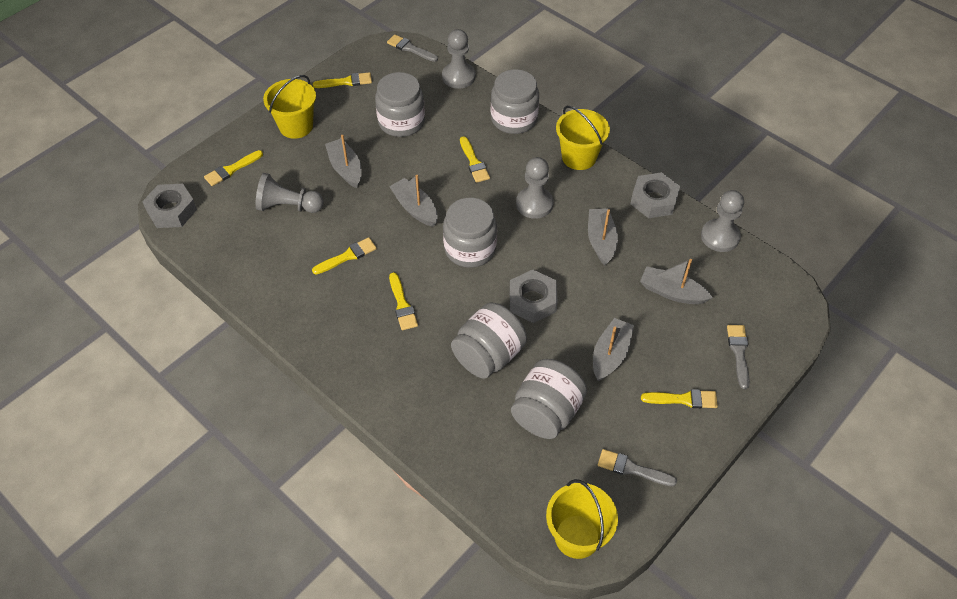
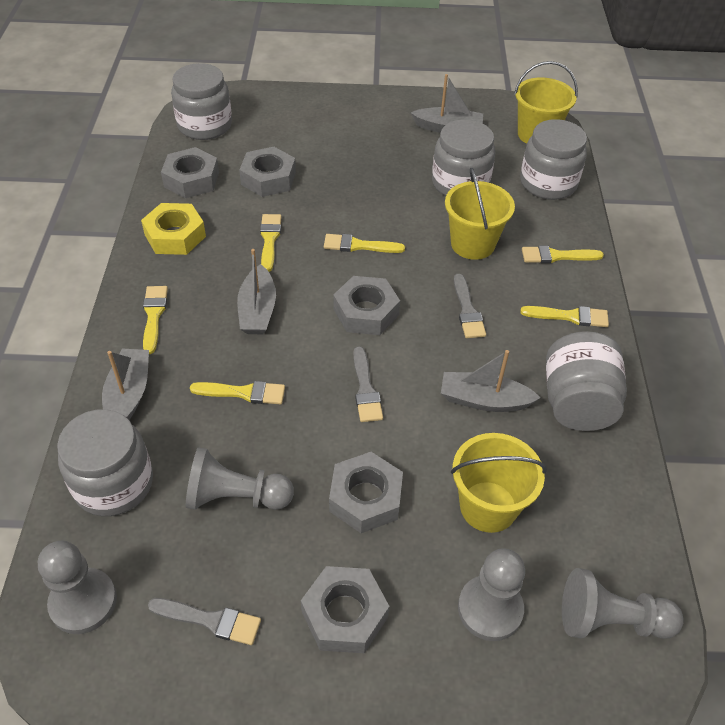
grey boat: 5 -> 4
grey nut: 3 -> 5
yellow nut: 0 -> 1

